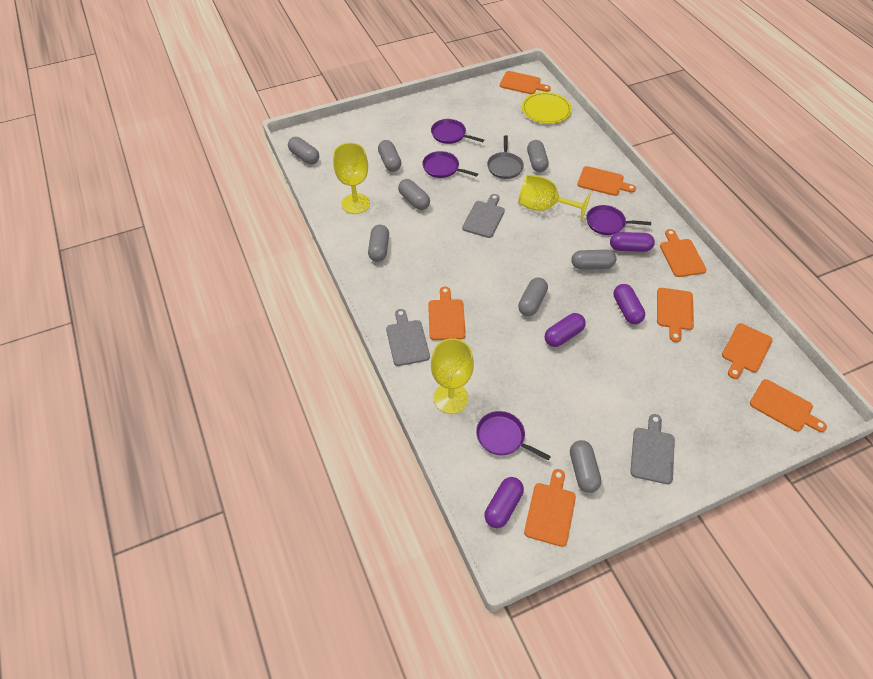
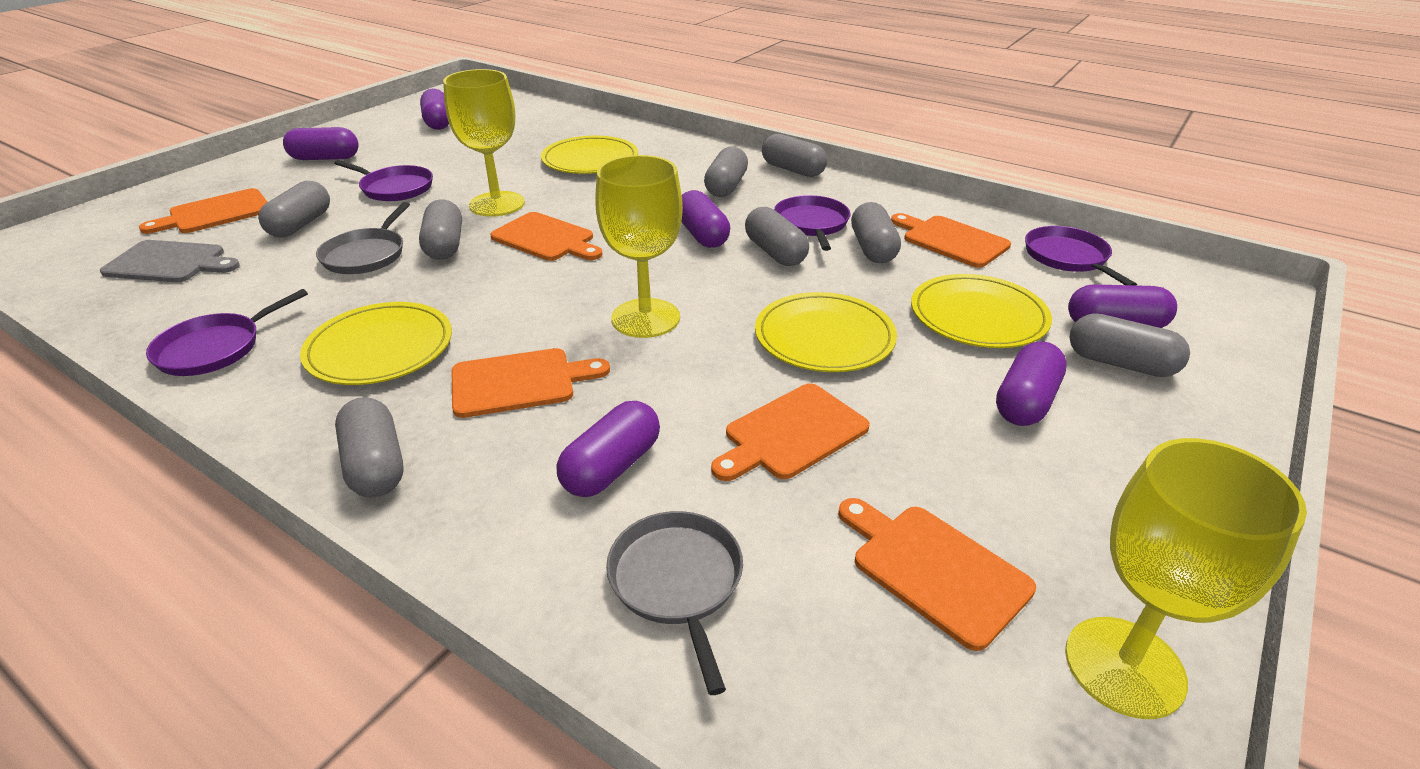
grey cutting board: 3 -> 1
grey pan: 1 -> 2
orange cutting board: 8 -> 6
purple capsule: 4 -> 6
yellow plate: 1 -> 4

